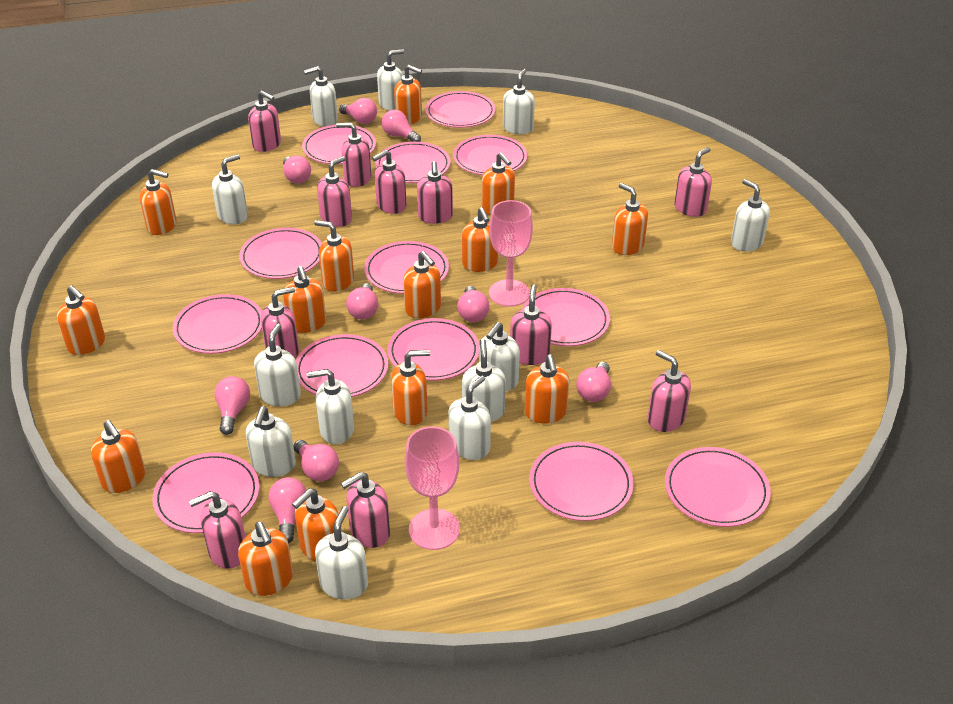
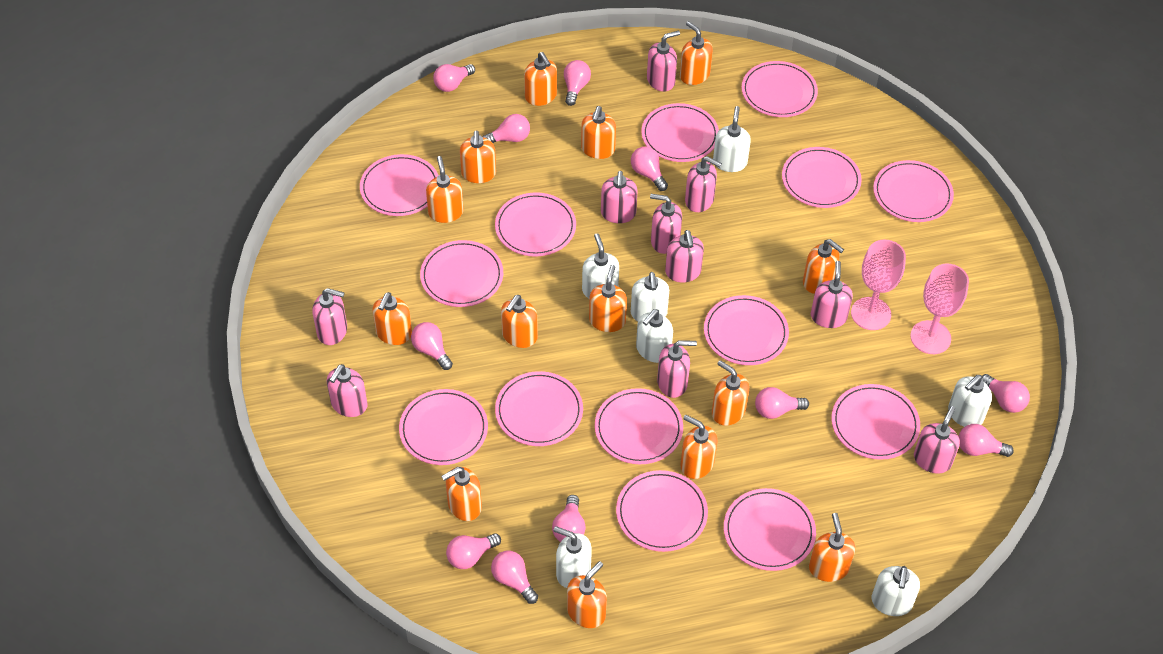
pink light bulb: 9 -> 11
pink plate: 13 -> 14
pink soap dispenser: 11 -> 10
white soap dispenser: 12 -> 7

